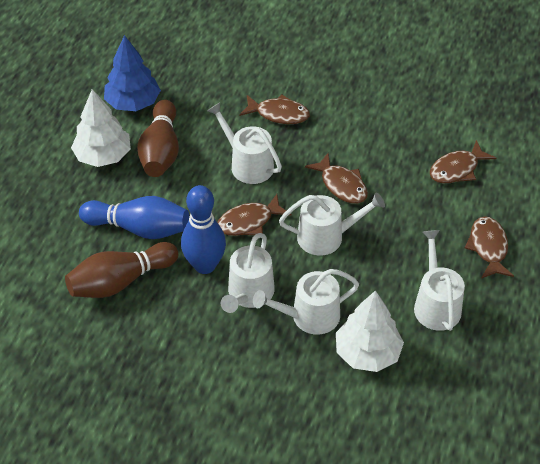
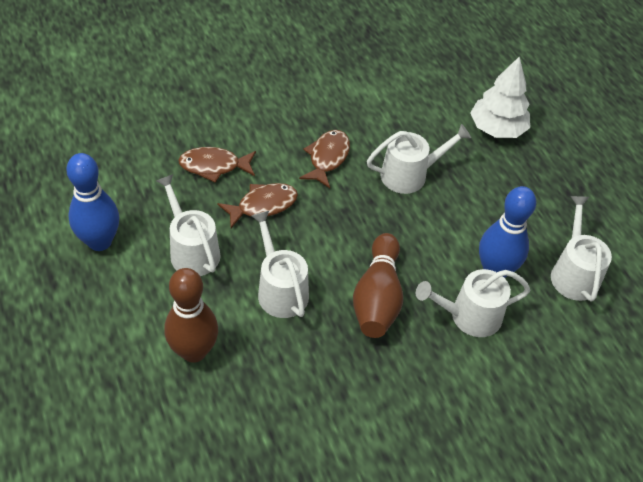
blue tree: 1 -> 0
brown fish: 5 -> 3
white tree: 2 -> 1

